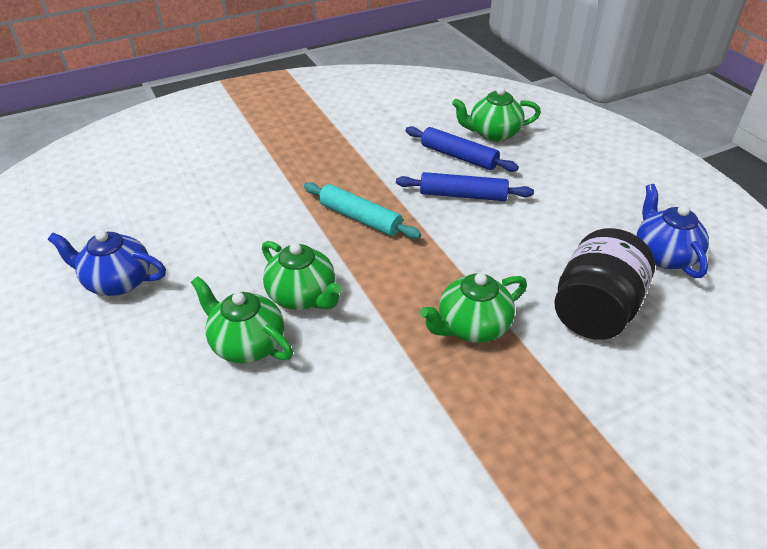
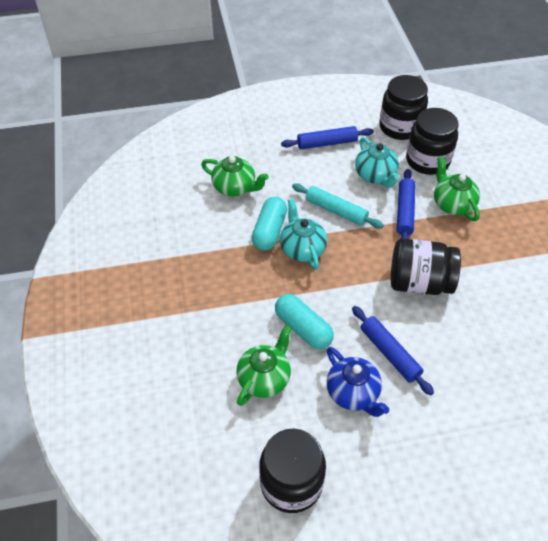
black jar: 1 -> 4
blue rolling pin: 2 -> 3
blue teapot: 2 -> 1
green teapot: 4 -> 3
turquoise capsule: 0 -> 2
turquoise teapot: 0 -> 2

